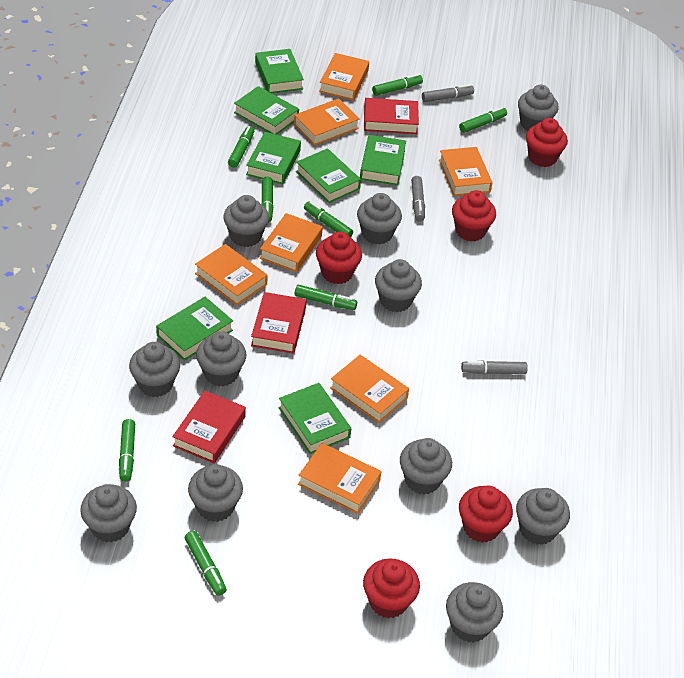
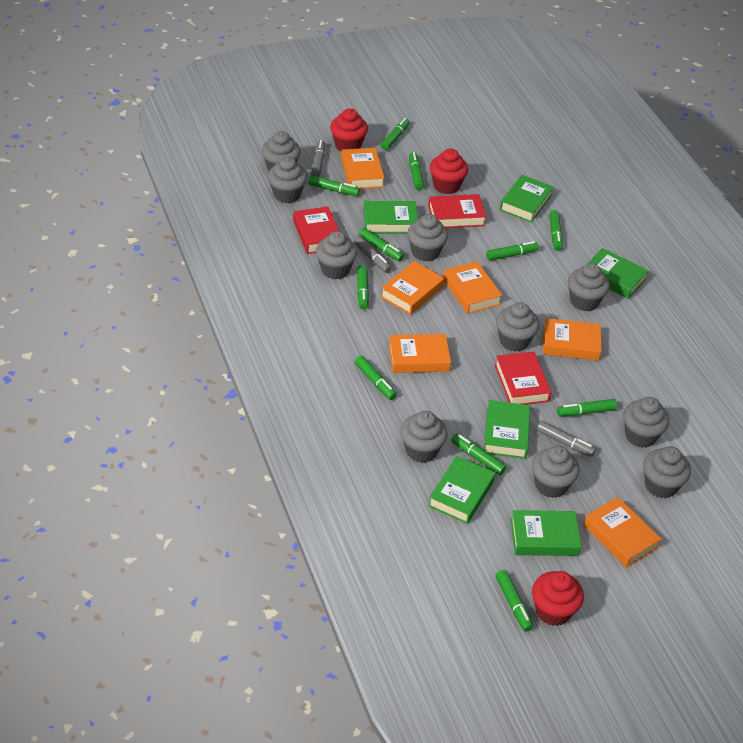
green book: 7 -> 6
green marker: 8 -> 11
grey cupcake: 11 -> 10
orange book: 7 -> 6
red cupcake: 5 -> 3

